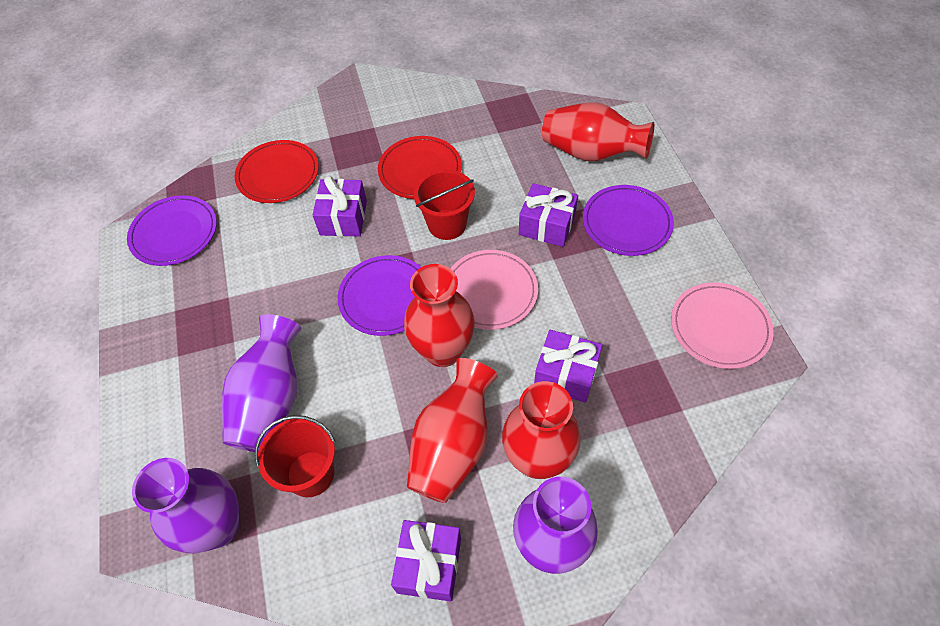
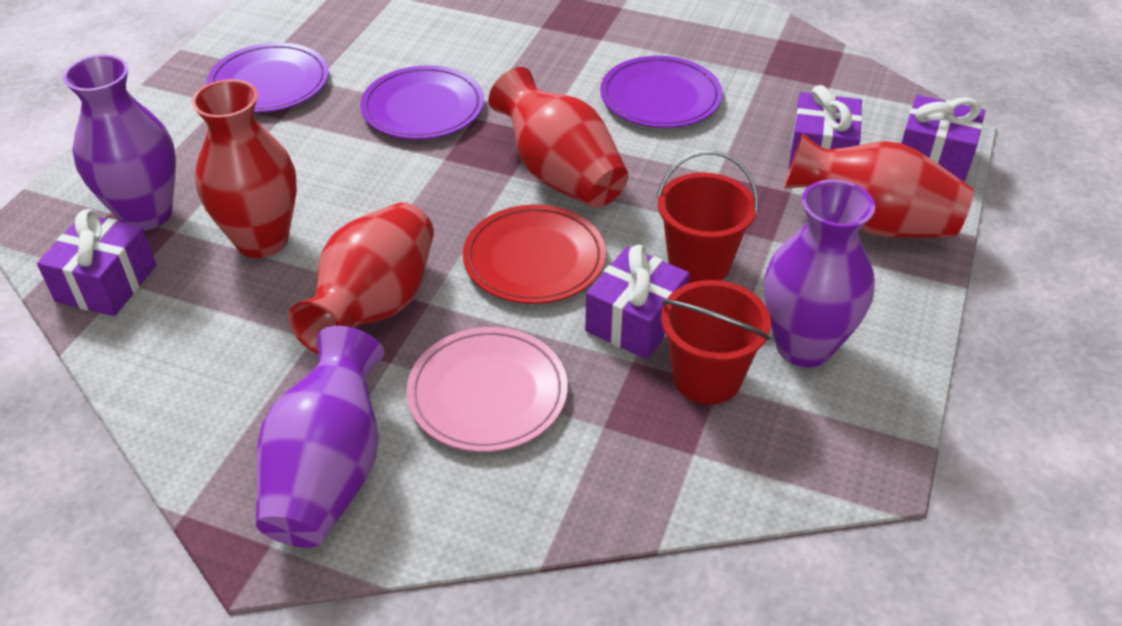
pink plate: 2 -> 1
red plate: 2 -> 1

